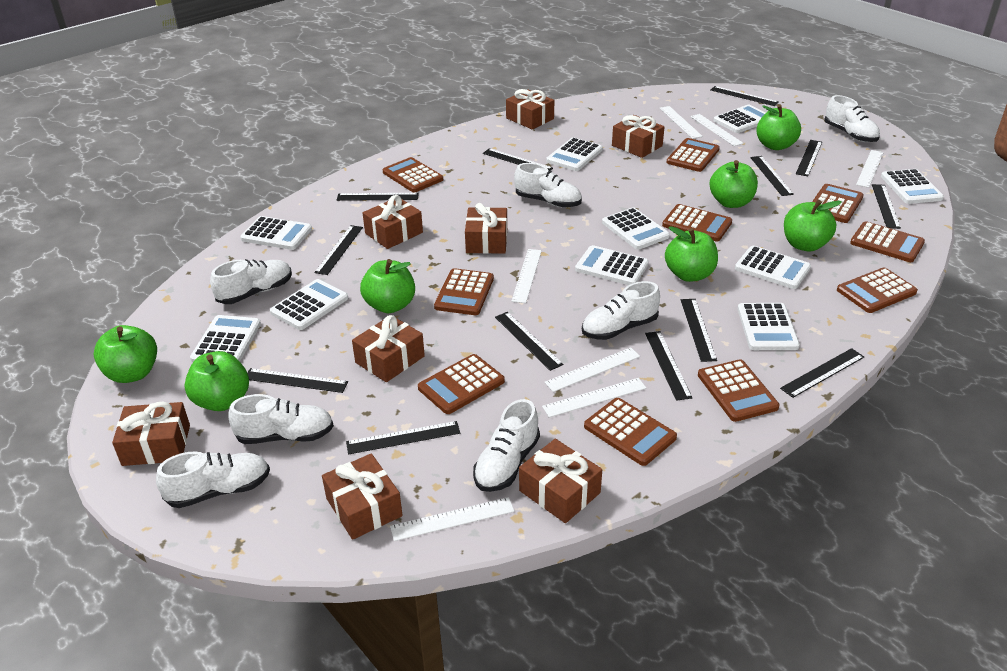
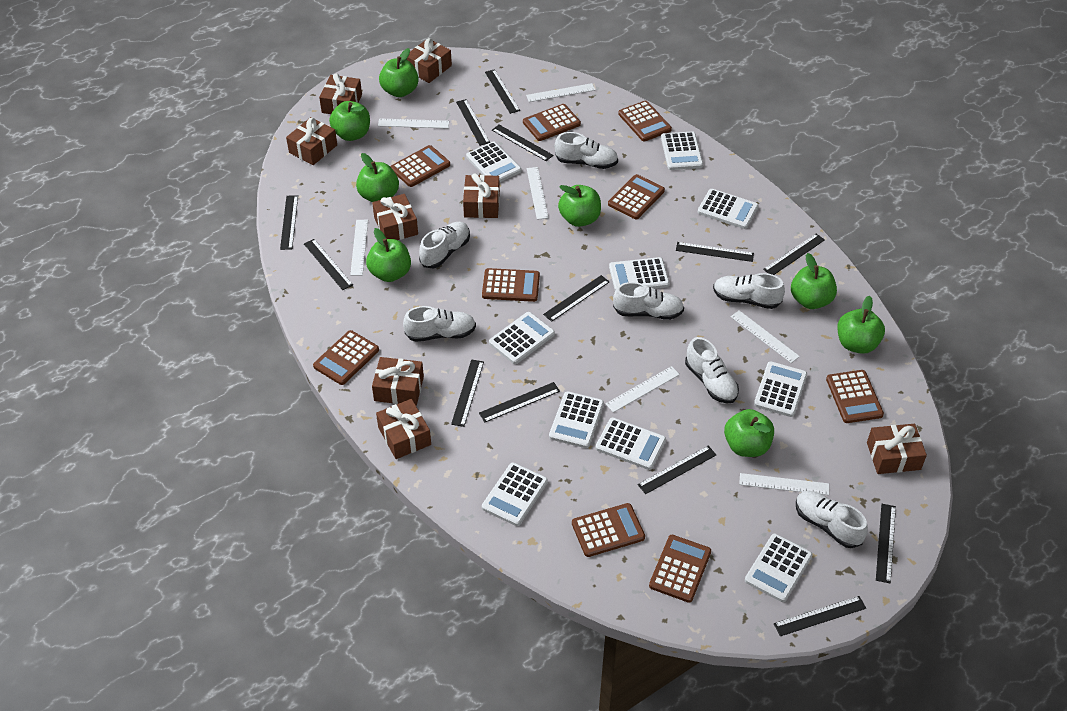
brown calculator: 10 -> 9
green apple: 7 -> 8

